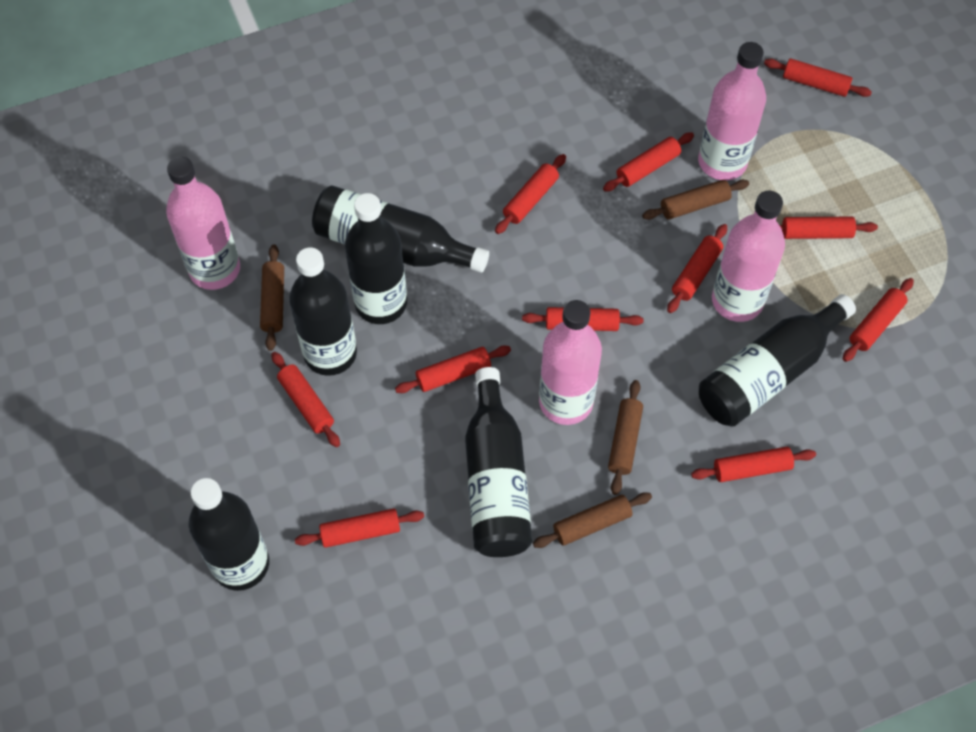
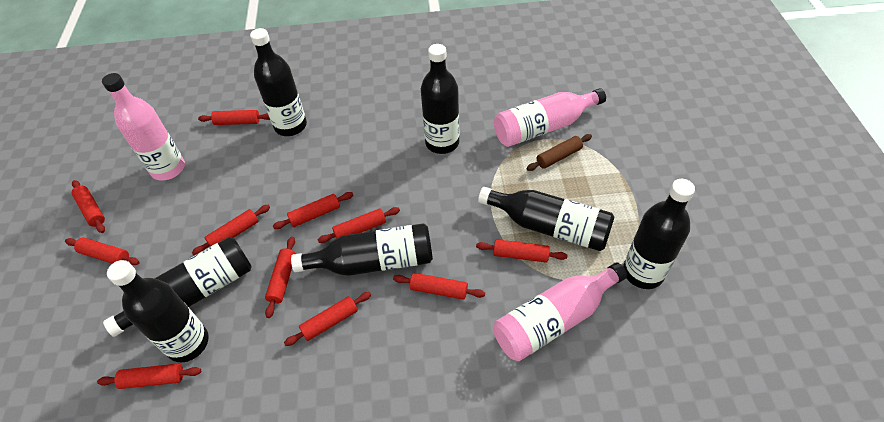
black bottle: 6 -> 7
brown rolling pin: 4 -> 1
pink bottle: 4 -> 3

